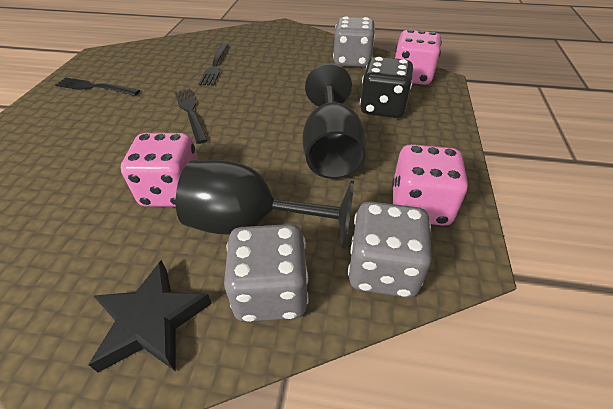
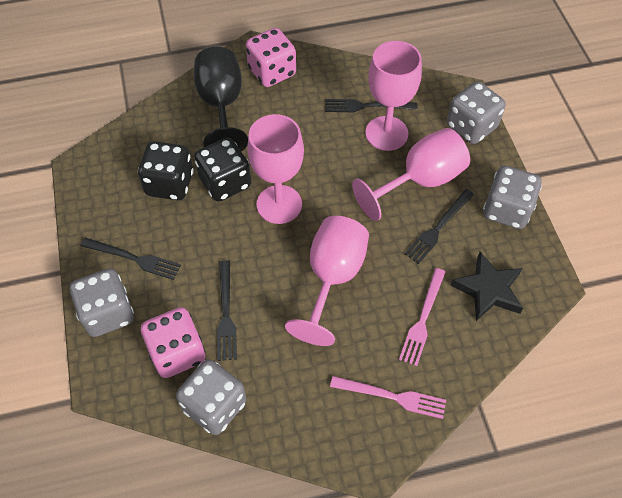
black dice: 1 -> 2
black fork: 3 -> 4
black goblet: 2 -> 1
grey dice: 3 -> 4
pink dice: 3 -> 2
pink fork: 0 -> 2
pink goblet: 0 -> 4

